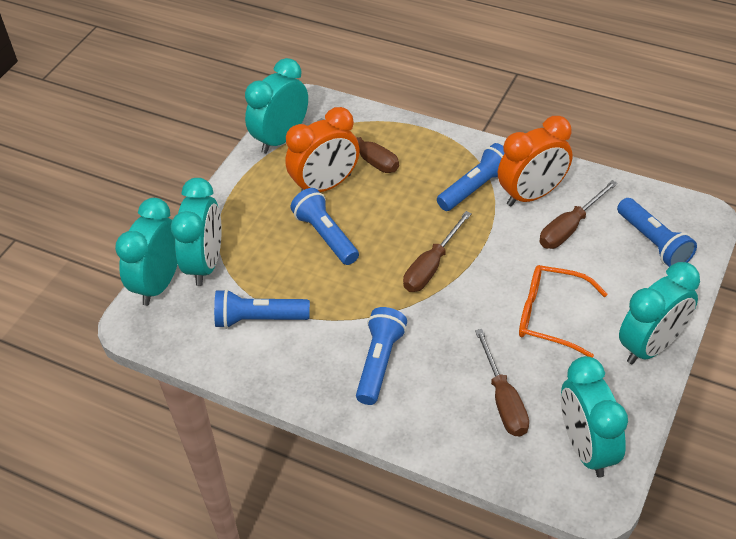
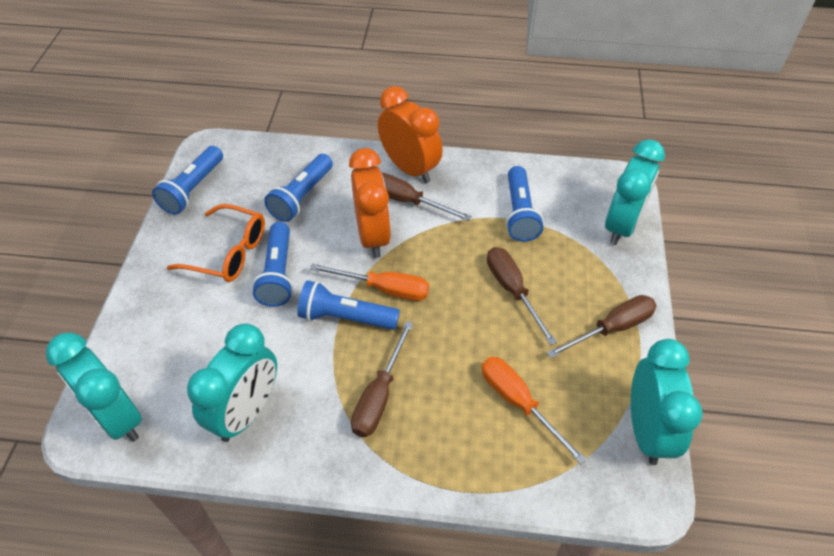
orange screwdriver: 0 -> 2
turquoise clock: 5 -> 4

